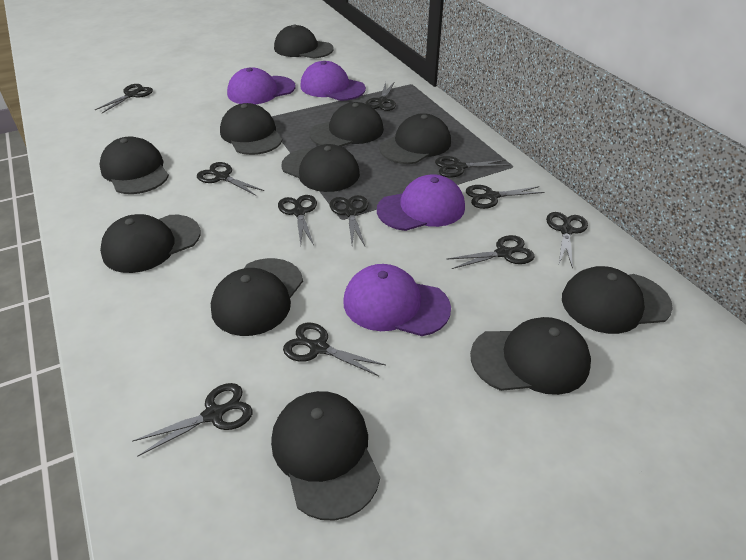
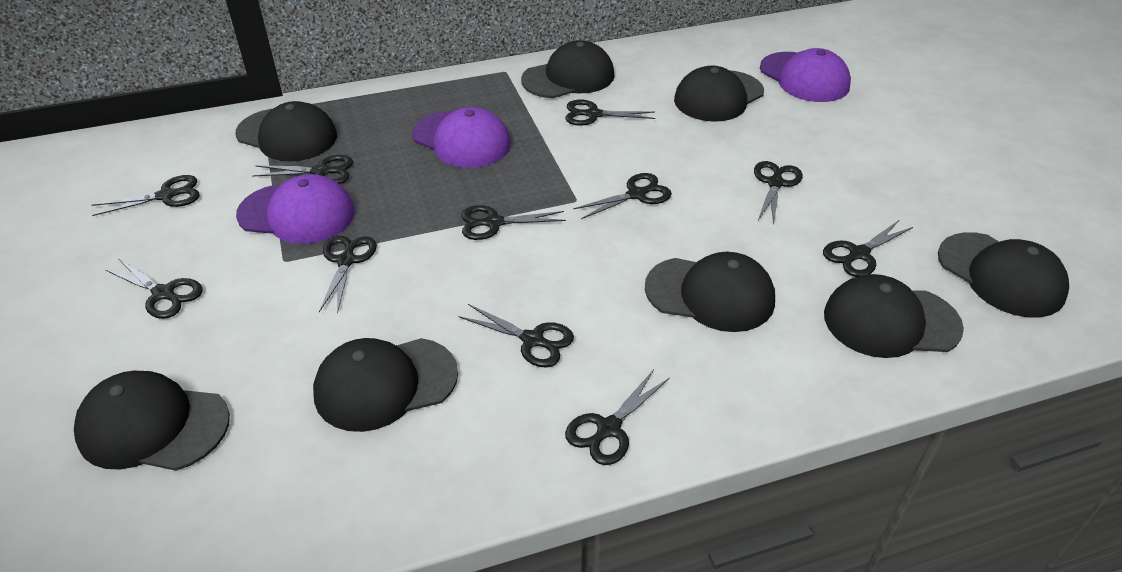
black cap: 11 -> 8
purple cap: 4 -> 3

